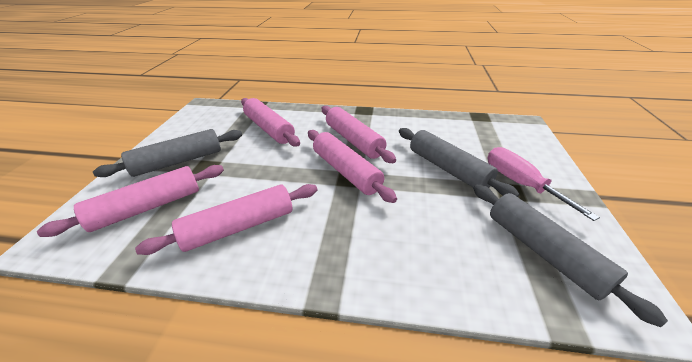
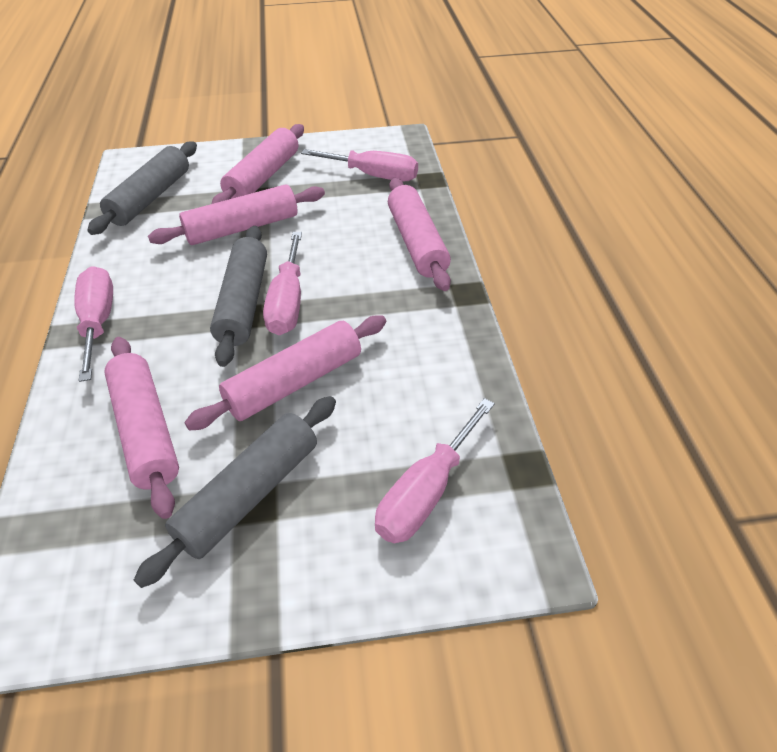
pink screwdriver: 1 -> 4

